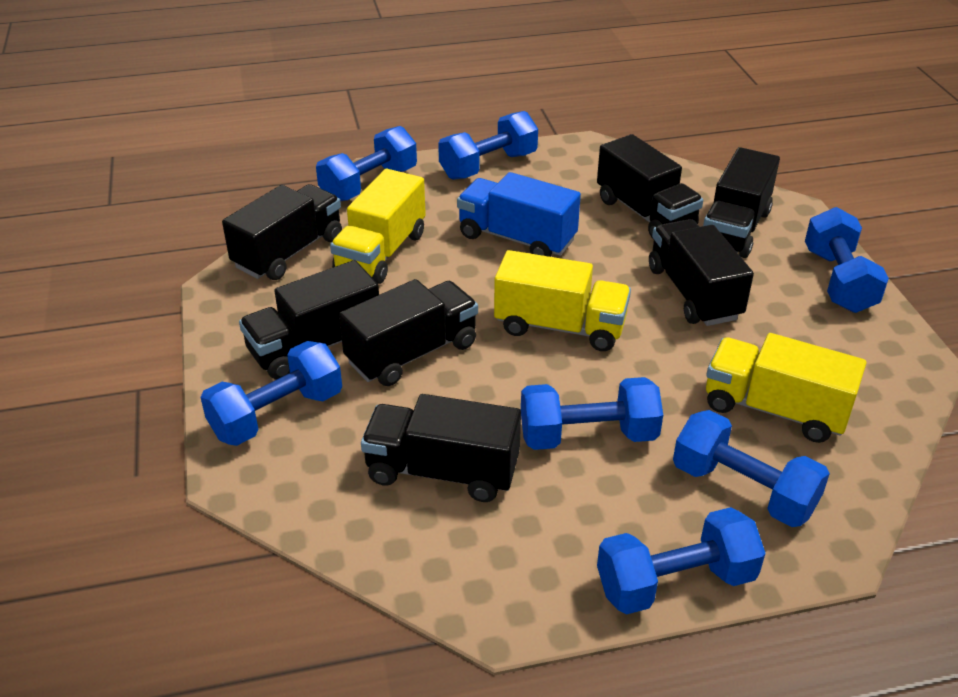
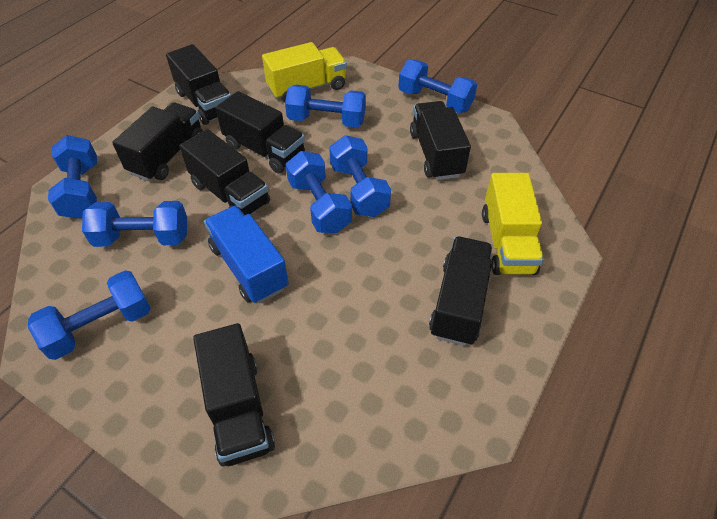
yellow truck: 3 -> 2

